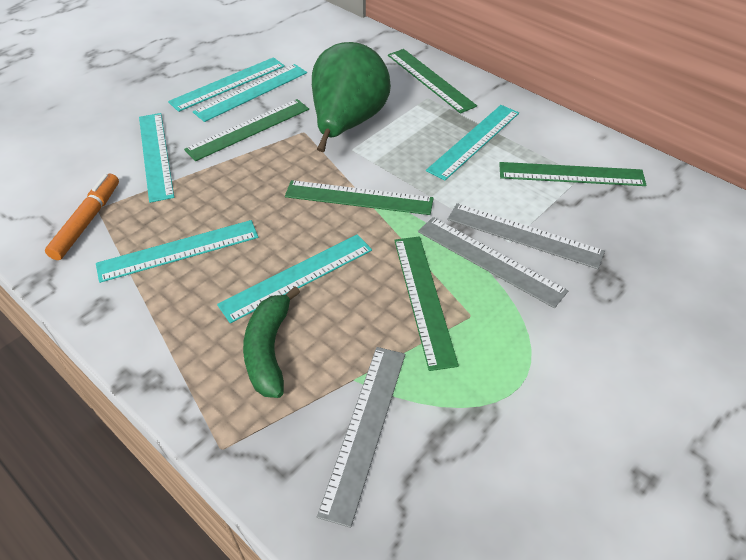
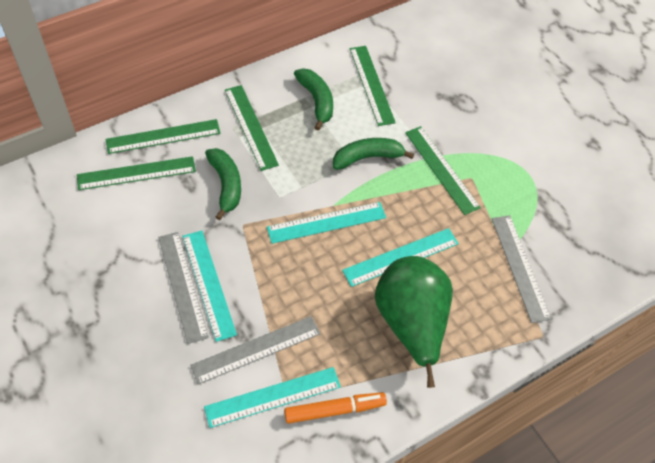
green banana: 1 -> 3
turquoise ruler: 6 -> 4

